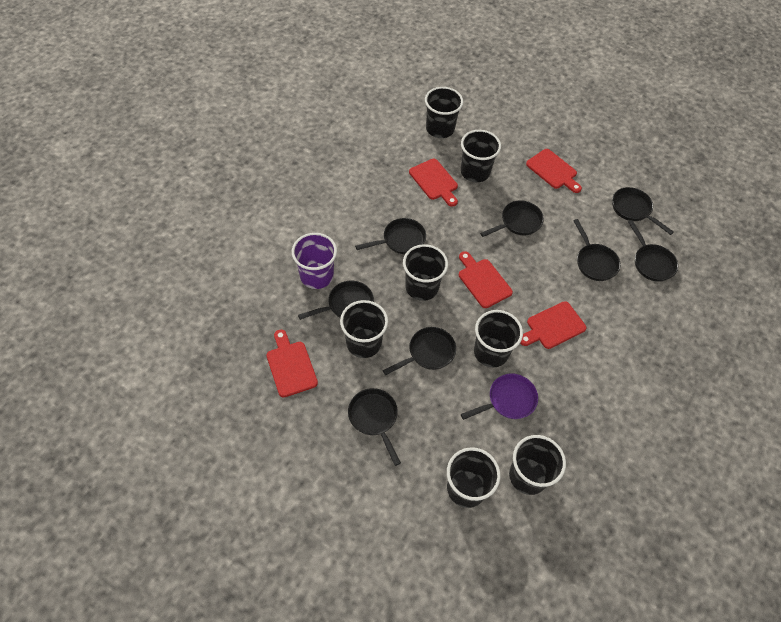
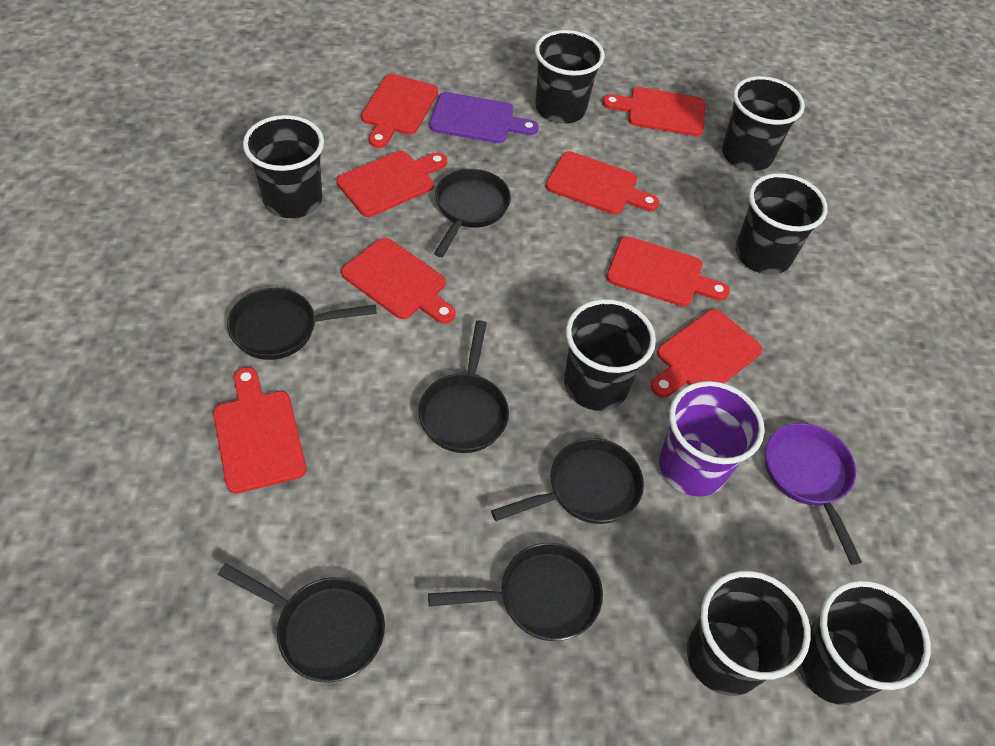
black pan: 8 -> 6
purple cutting board: 0 -> 1
red cutting board: 5 -> 8

